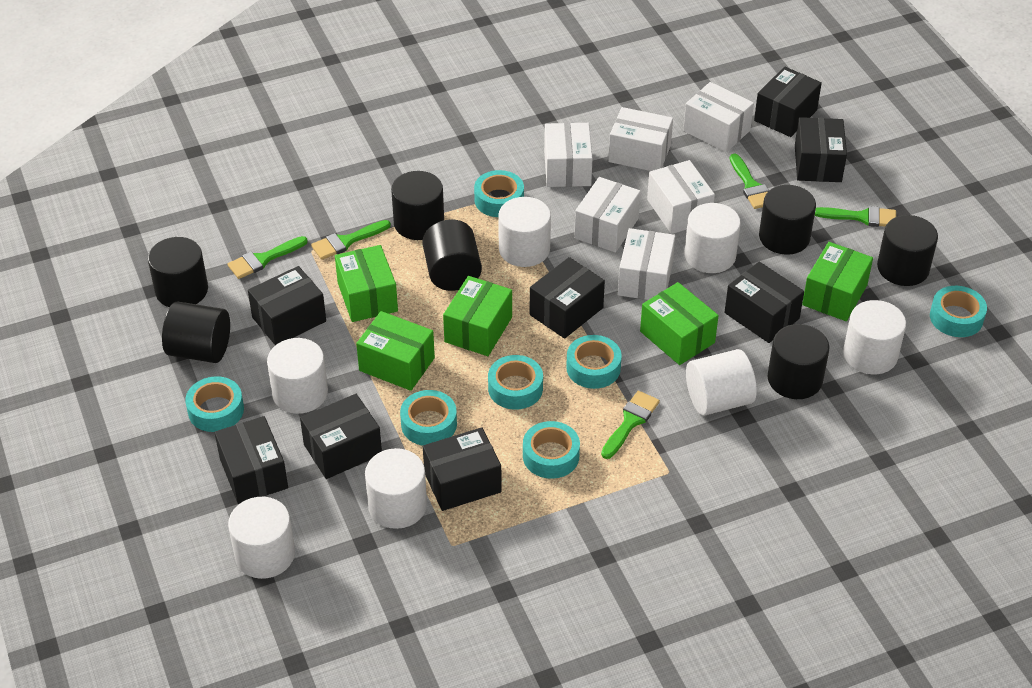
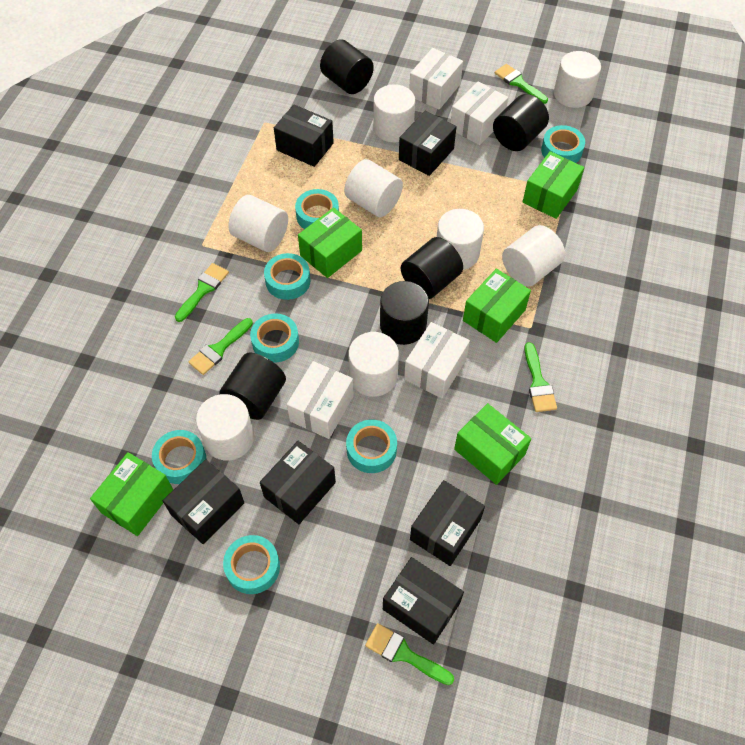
black box: 8 -> 6
black cylinder: 7 -> 5
white box: 6 -> 4
white cylinder: 7 -> 8

